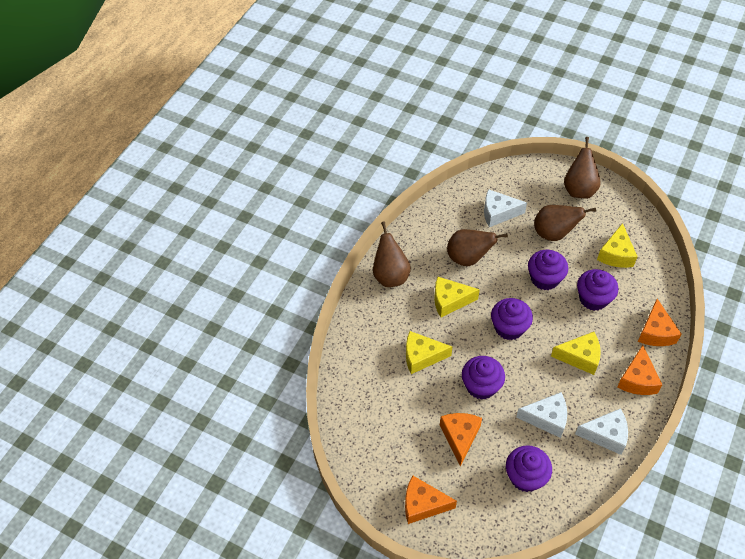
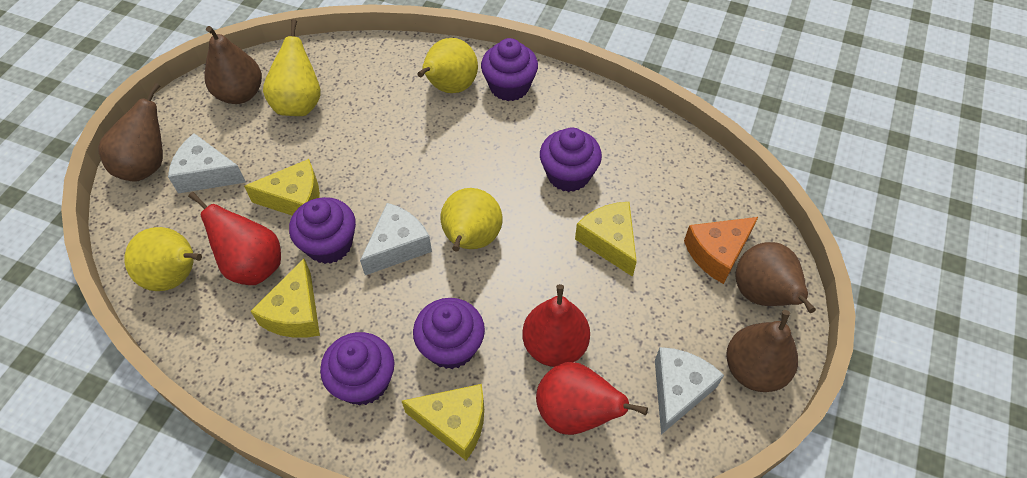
orange cheese: 4 -> 1
red pear: 0 -> 3
yellow pear: 0 -> 4

